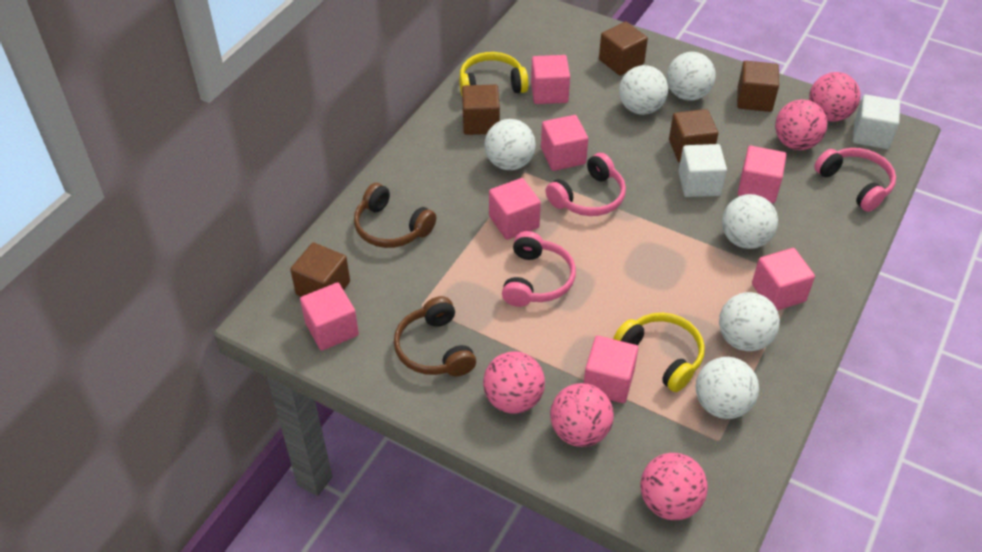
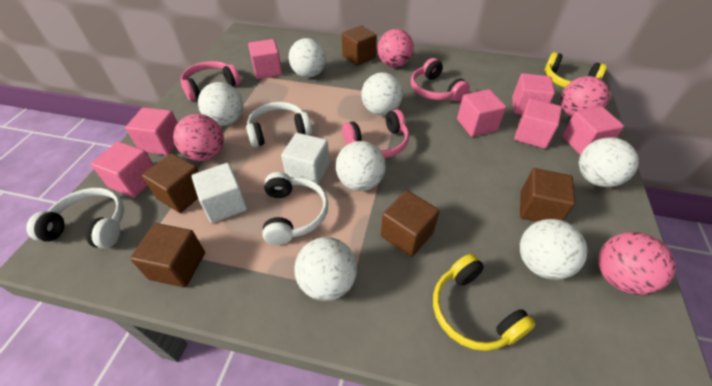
brown headphones: 2 -> 0
pink ball: 5 -> 4
white ball: 6 -> 7
white headphones: 0 -> 3

